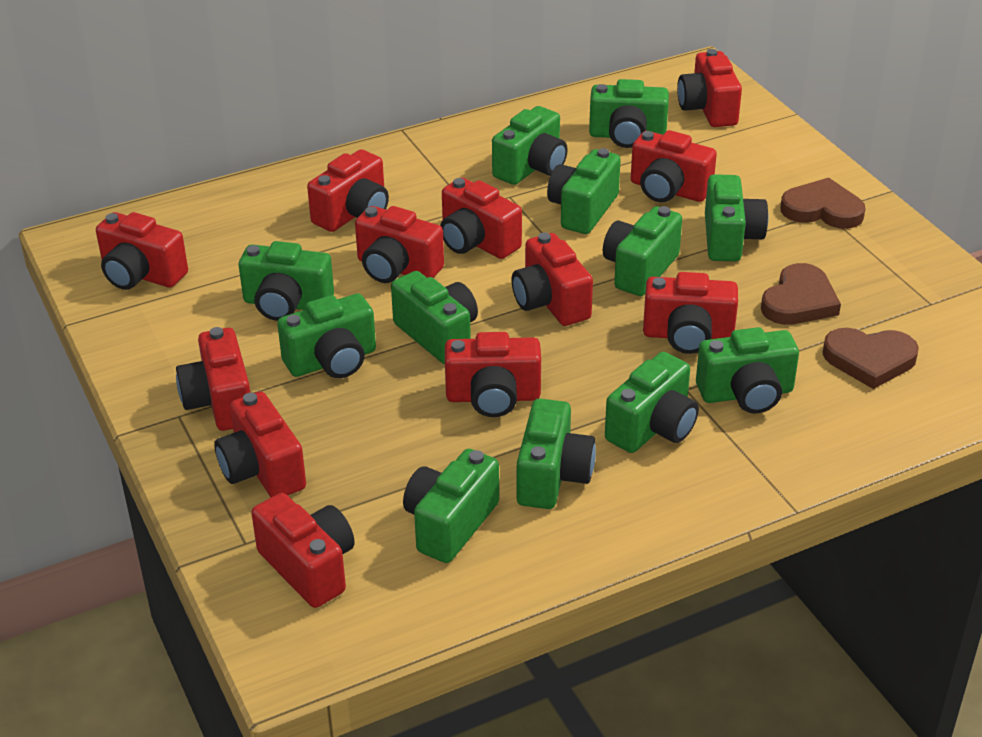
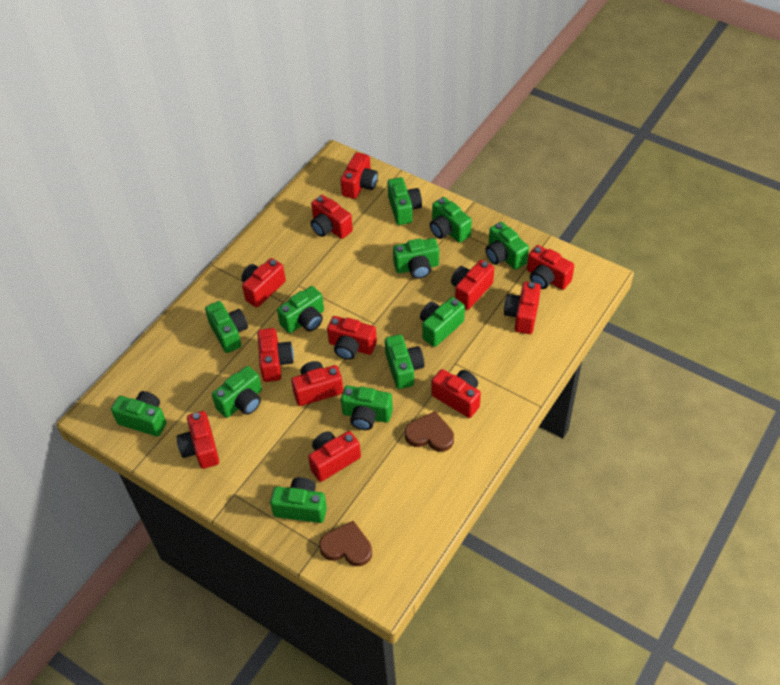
brown heart: 3 -> 2

